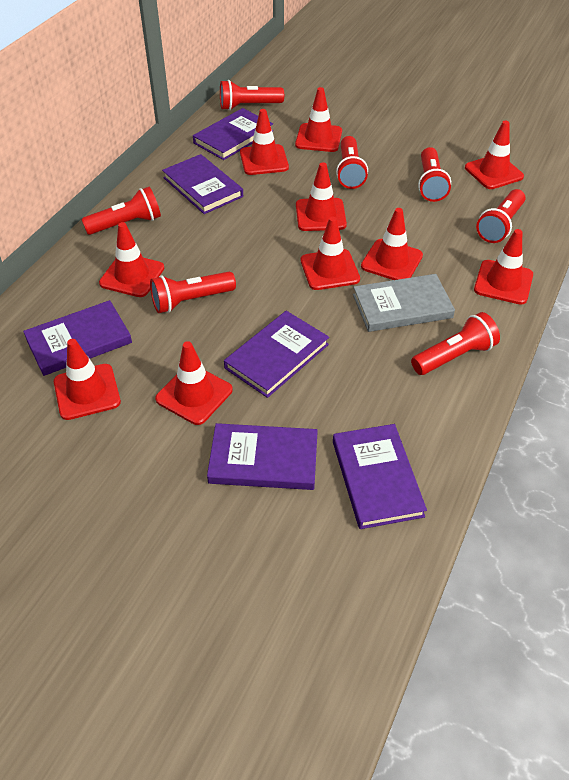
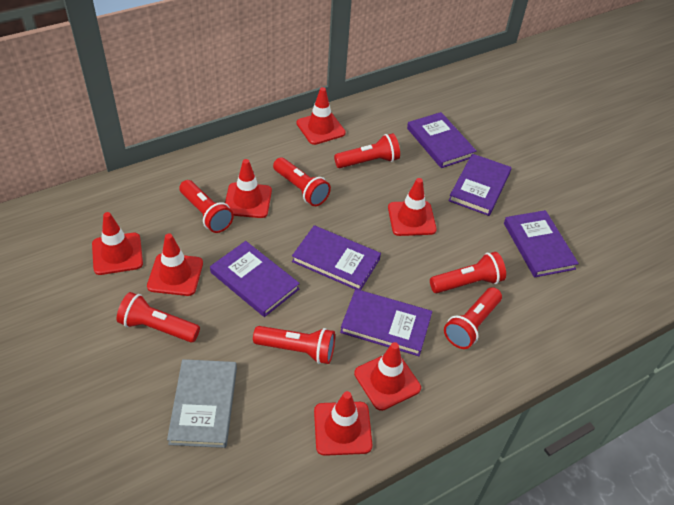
red traffic cone: 10 -> 7

